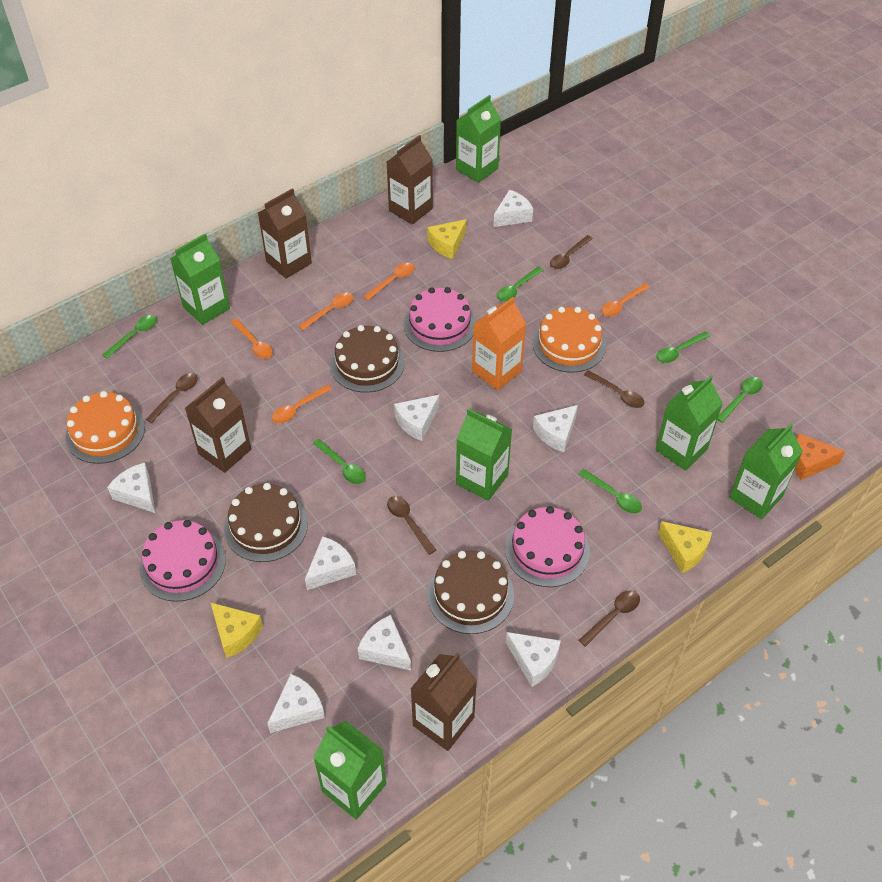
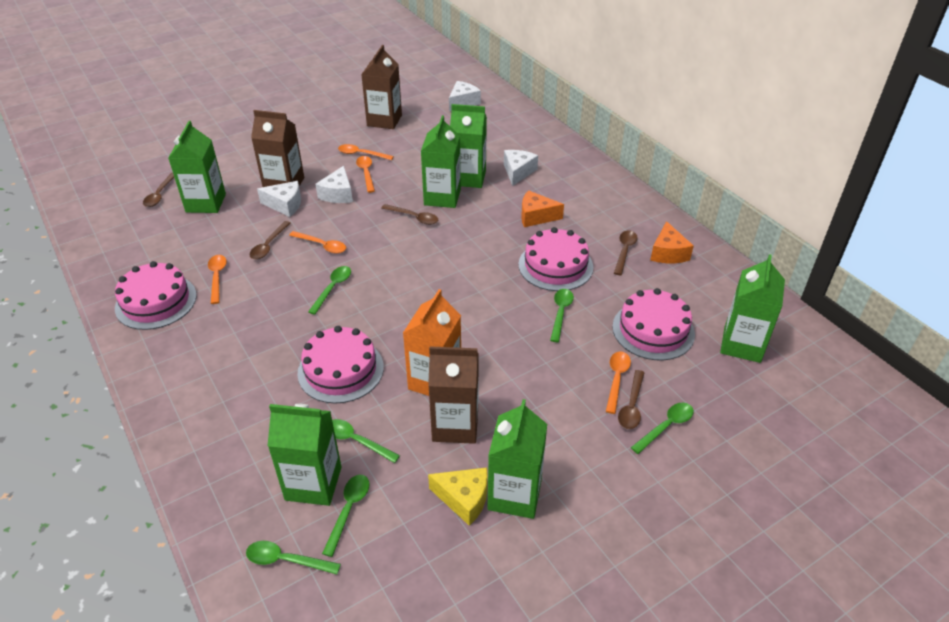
brown cake: 3 -> 0
brown carton: 4 -> 3
orange cake: 2 -> 0
orange cheese: 1 -> 2
pink cake: 3 -> 4
white cheese: 8 -> 4
yellow cheese: 3 -> 1

